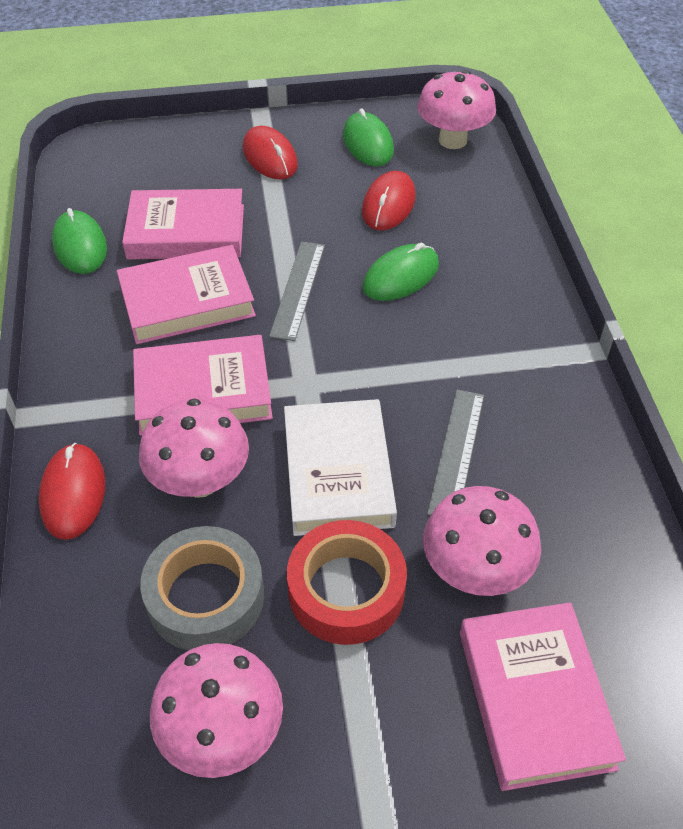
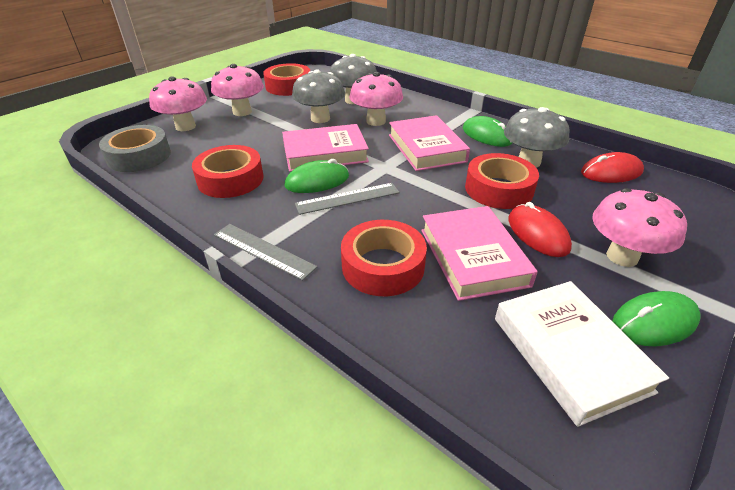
grey mushroom: 0 -> 3
pink book: 4 -> 3
red mouse: 3 -> 2
red tape: 1 -> 4

